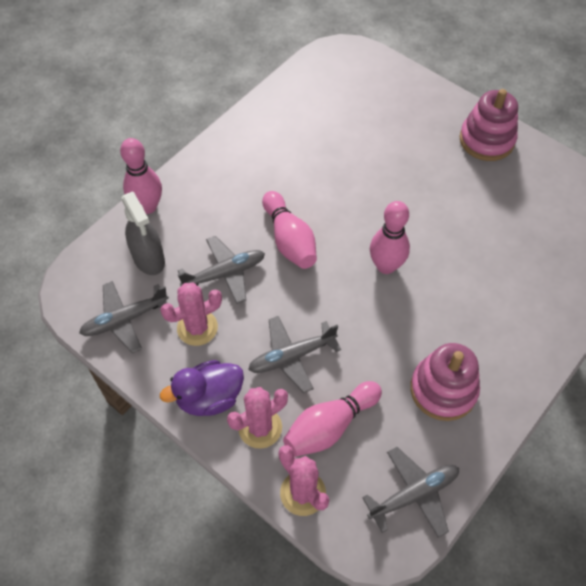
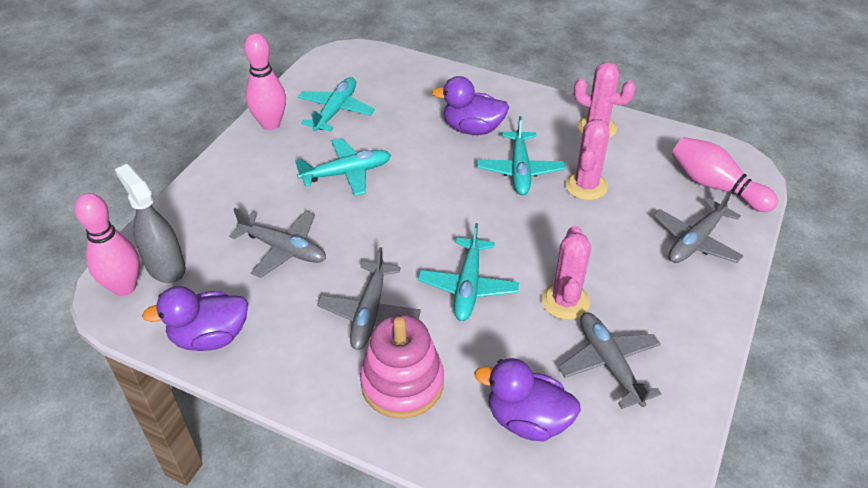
pink bowling pin: 4 -> 3
pink stacking toy: 2 -> 1
purple duck: 1 -> 3
turquoise plane: 0 -> 4

